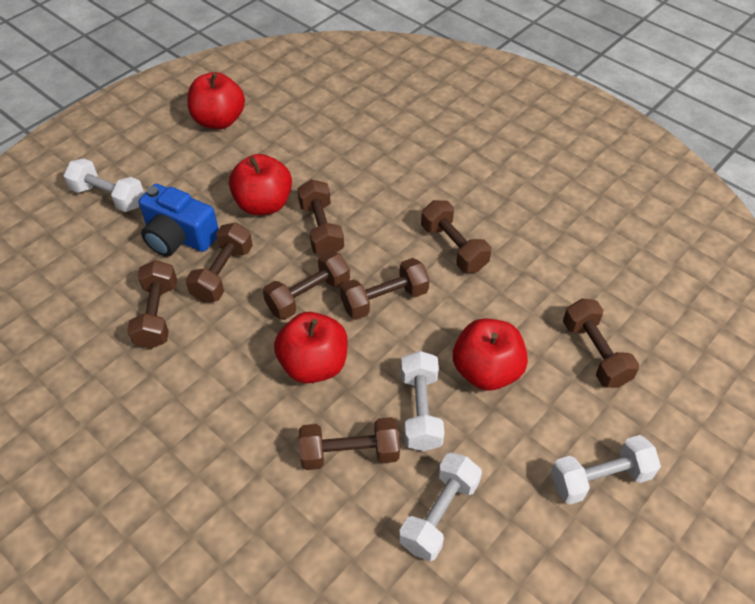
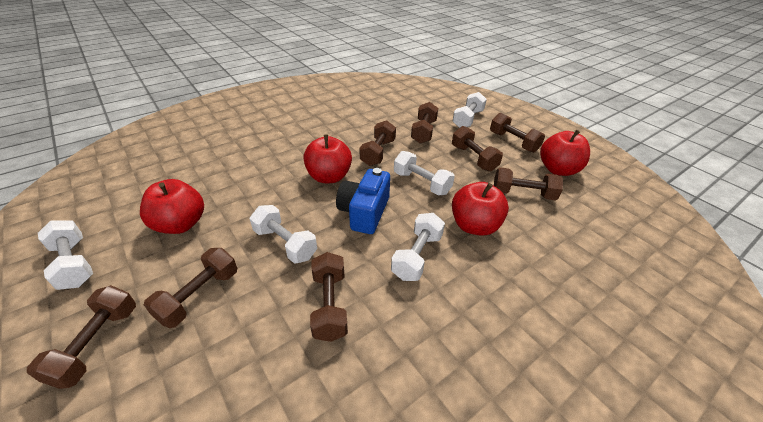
white dumbbell: 4 -> 5

